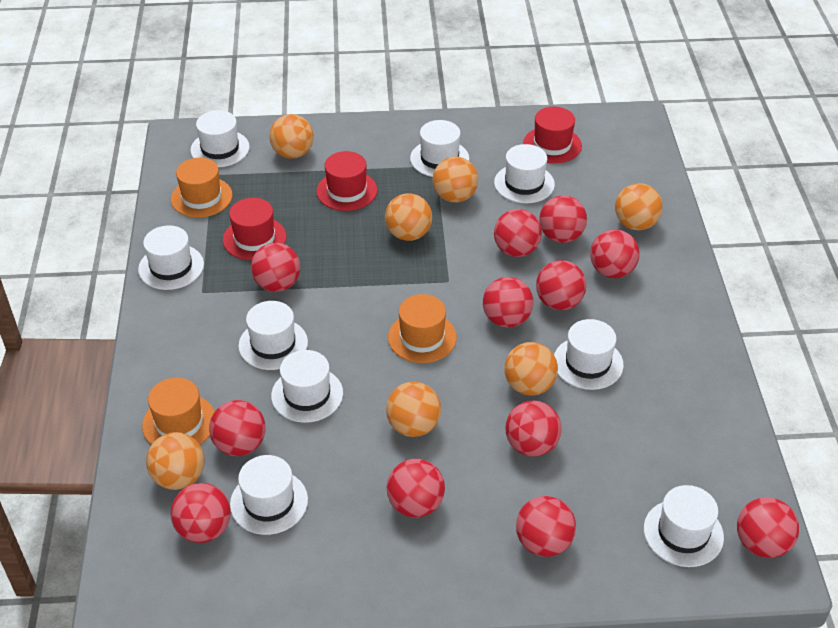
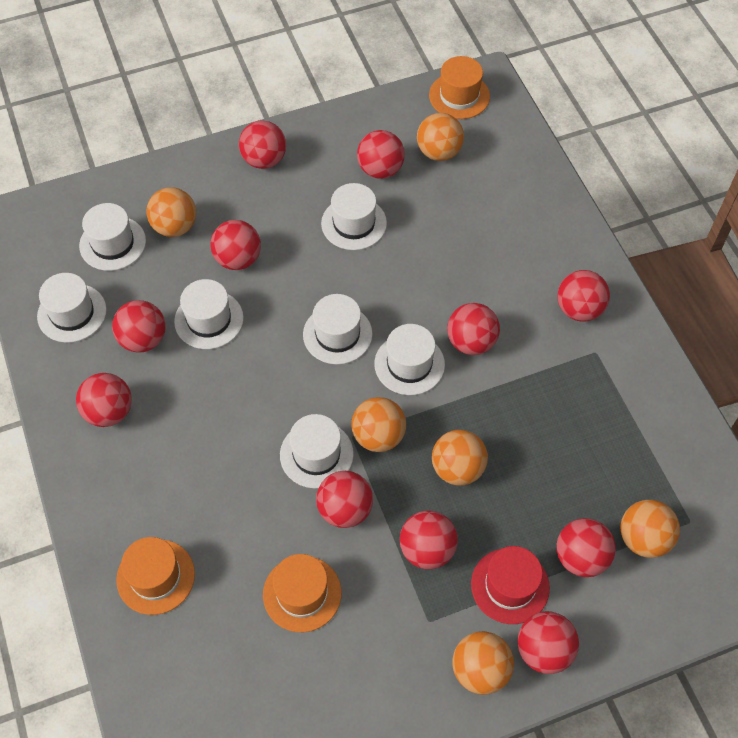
orange ball: 7 -> 6
red ball: 12 -> 11
red hat: 3 -> 1
white hat: 9 -> 7

